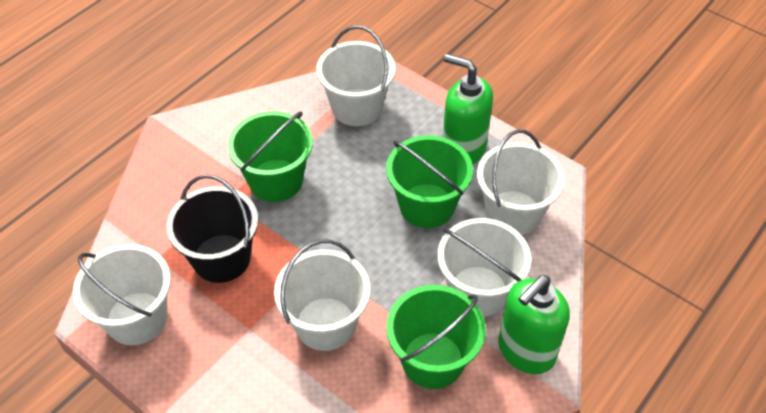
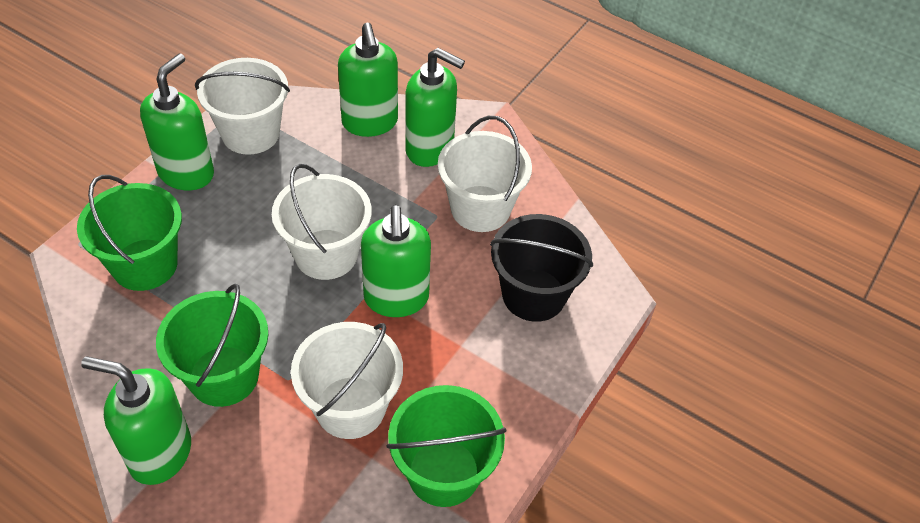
green soap dispenser: 2 -> 5
white bucket: 5 -> 4

